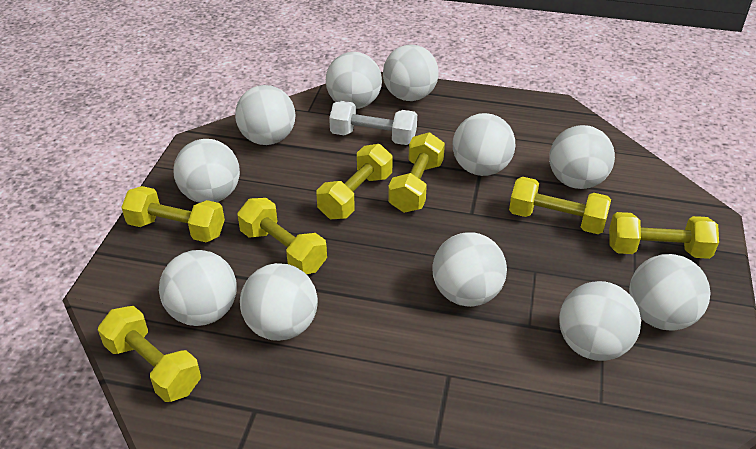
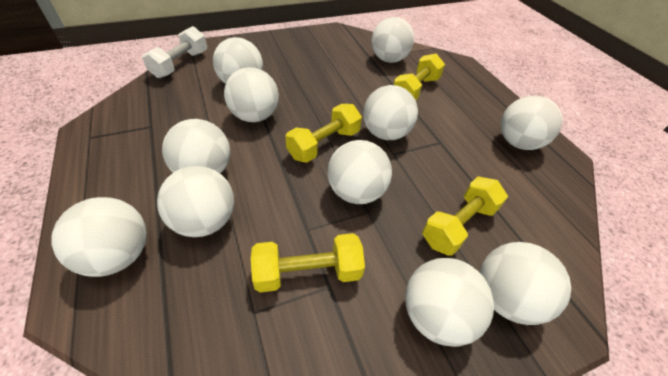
yellow dumbbell: 7 -> 4

